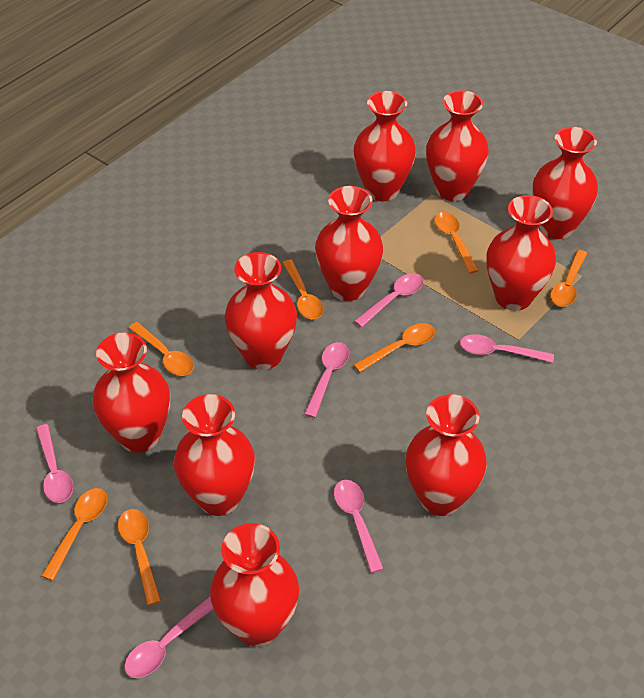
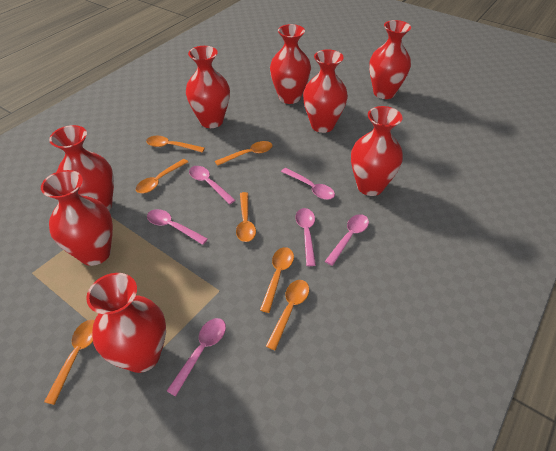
red vase: 10 -> 8

